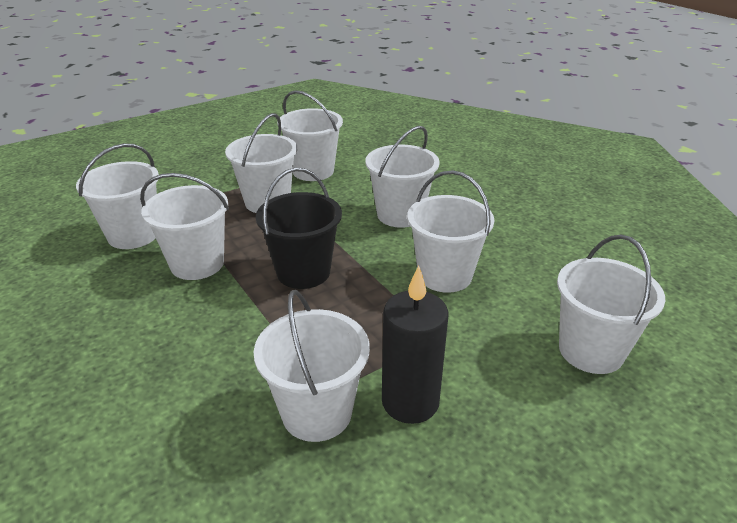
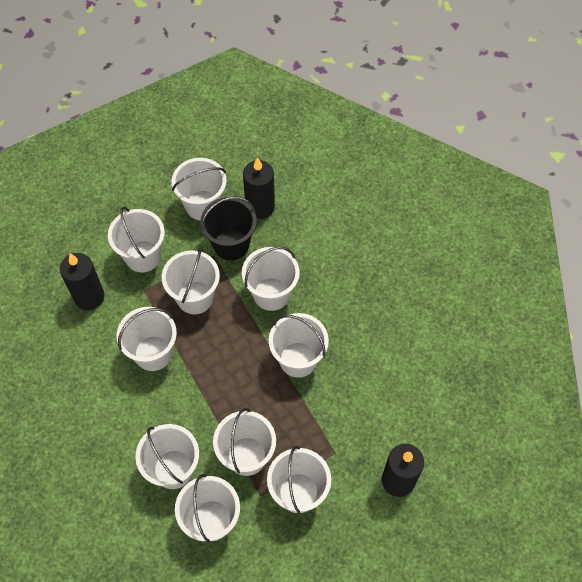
black candle: 1 -> 3
white bucket: 8 -> 10

